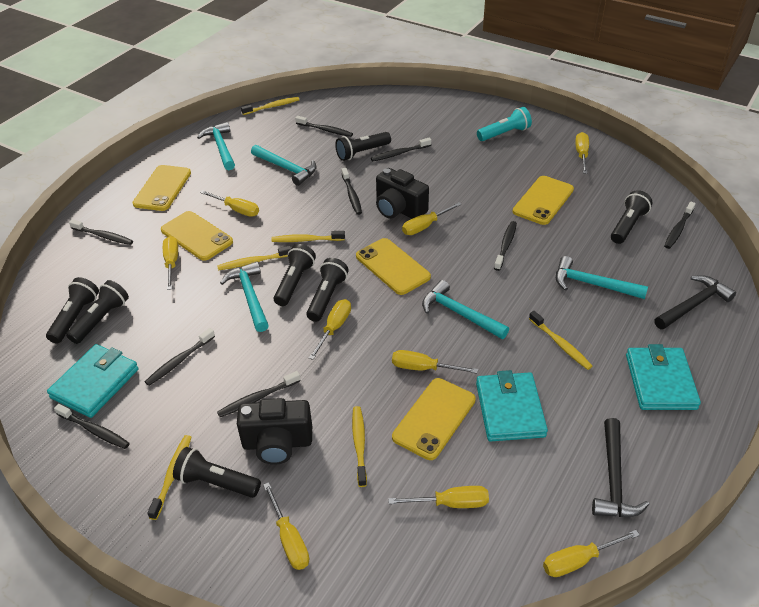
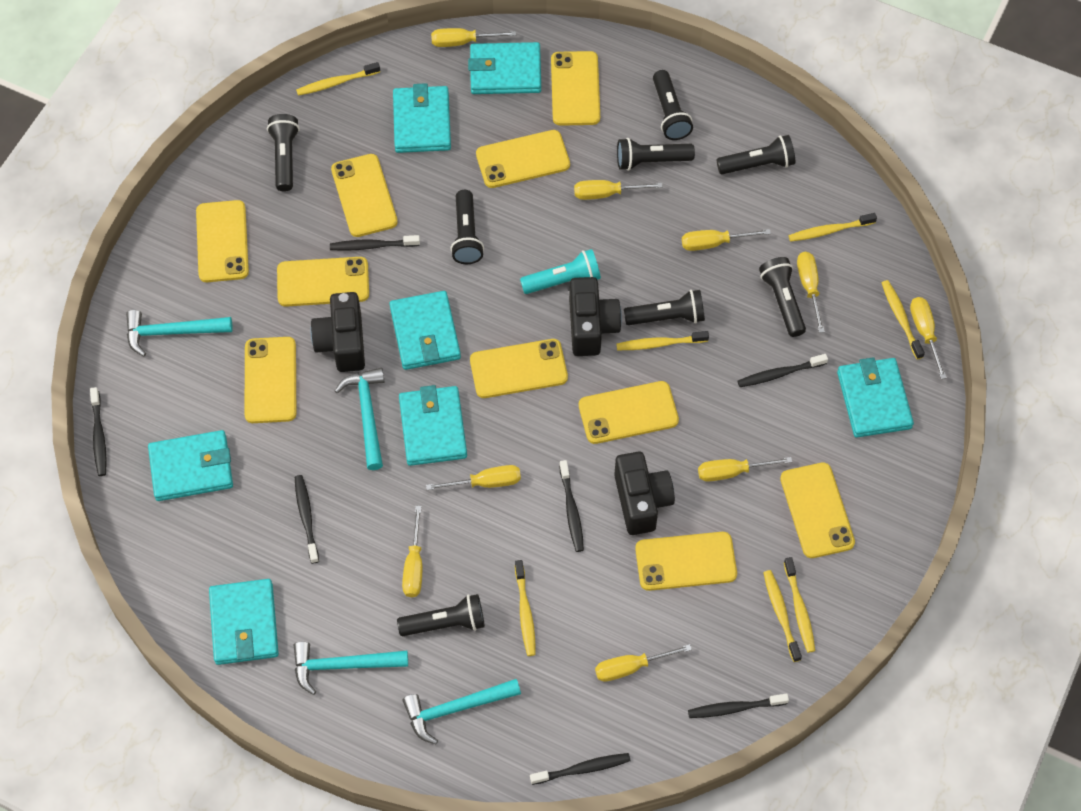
black camera: 2 -> 3
black flashlight: 7 -> 8
black hammer: 2 -> 0
black toothbrush: 9 -> 7
turquoise hammer: 5 -> 4
turquoise wallet: 3 -> 7
yellow phone: 5 -> 10
yellow toothbrush: 6 -> 7

